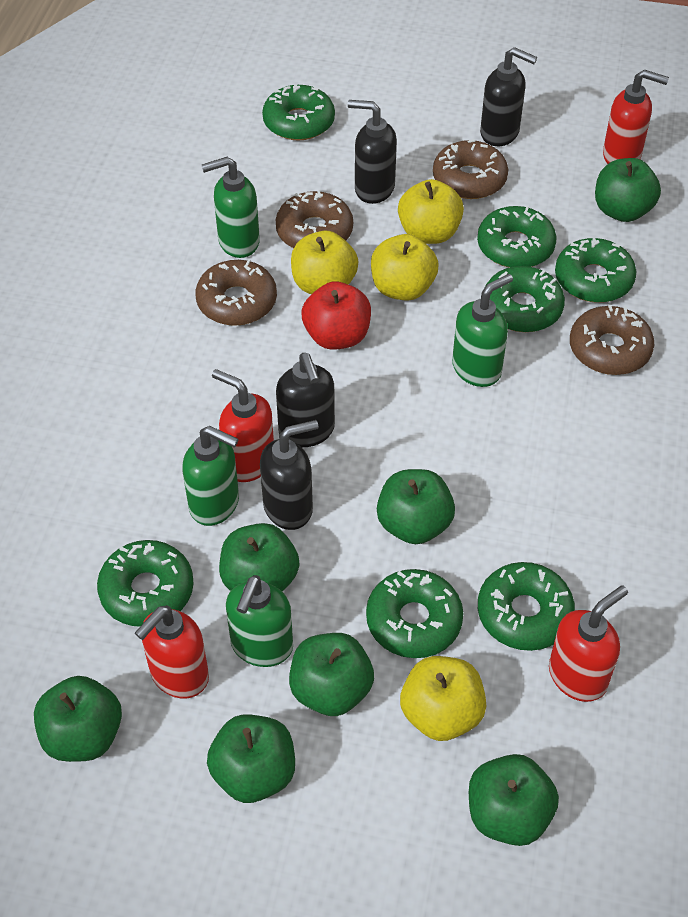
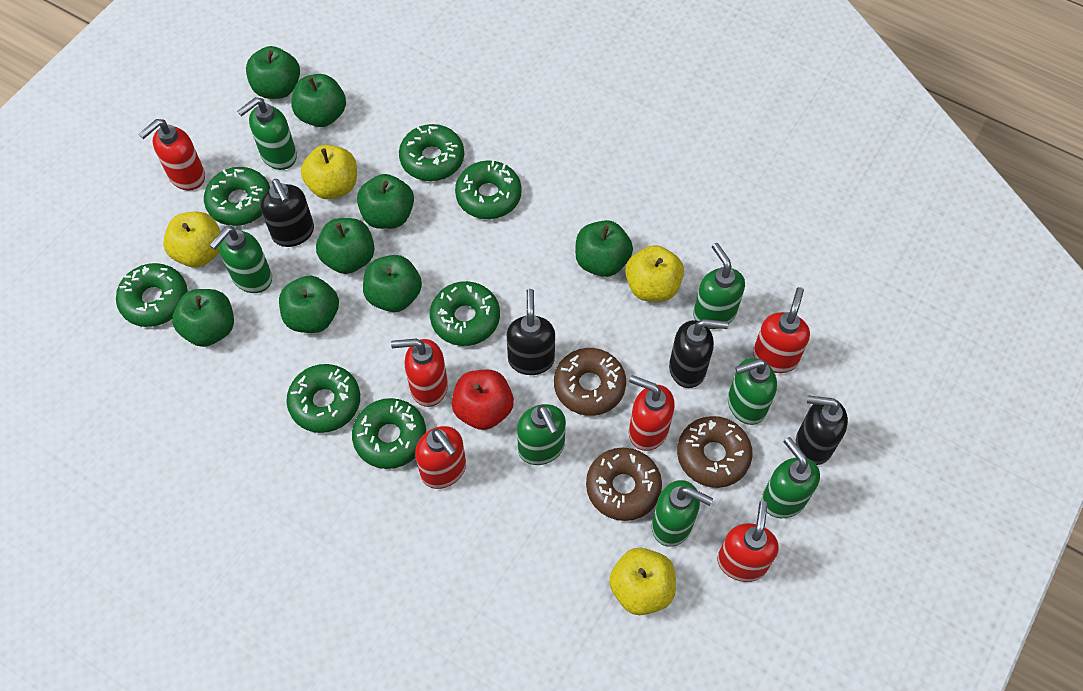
brown donut: 4 -> 3
green apple: 7 -> 8
green soap dispenser: 4 -> 7
red soap dispenser: 4 -> 6

